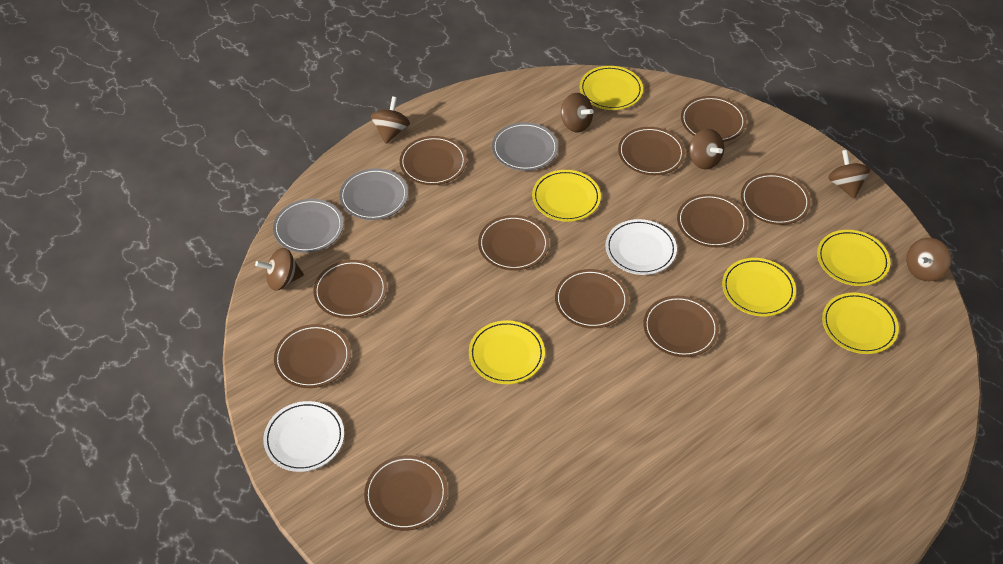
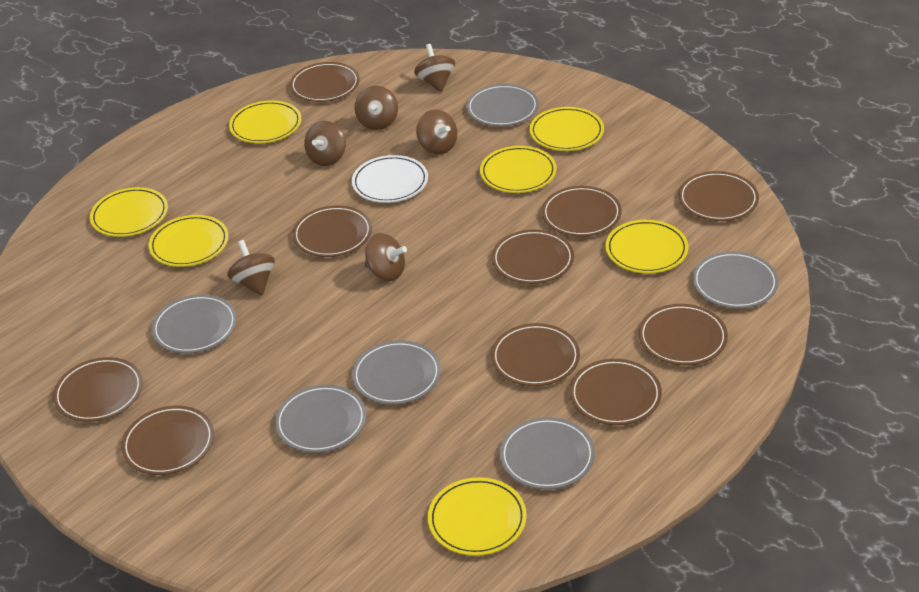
brown plate: 11 -> 10
grey plate: 3 -> 6
white plate: 2 -> 1
yellow plate: 6 -> 7

